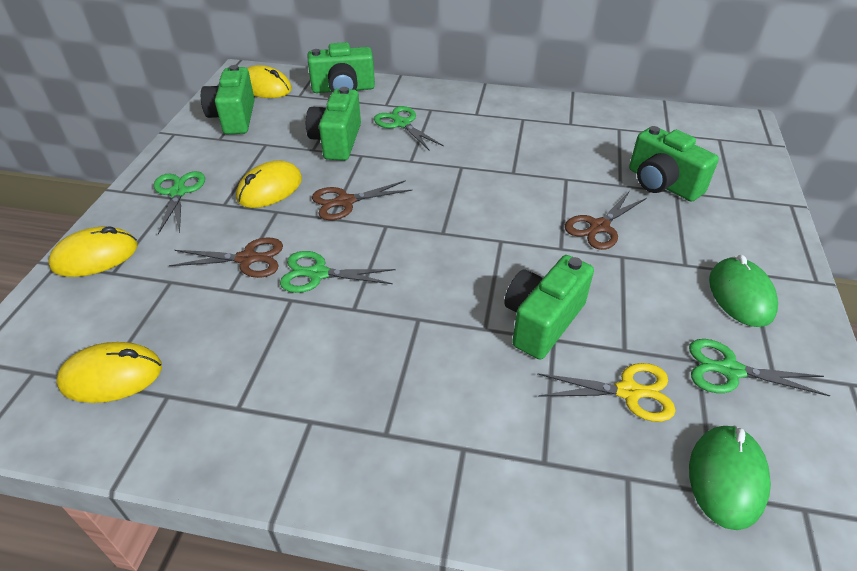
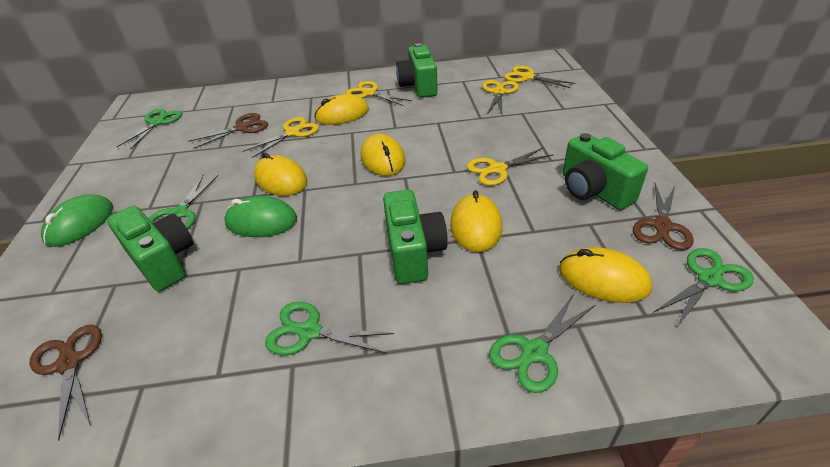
green camera: 5 -> 4
green scissors: 4 -> 5
yellow mouse: 4 -> 5
yellow scissors: 1 -> 5

